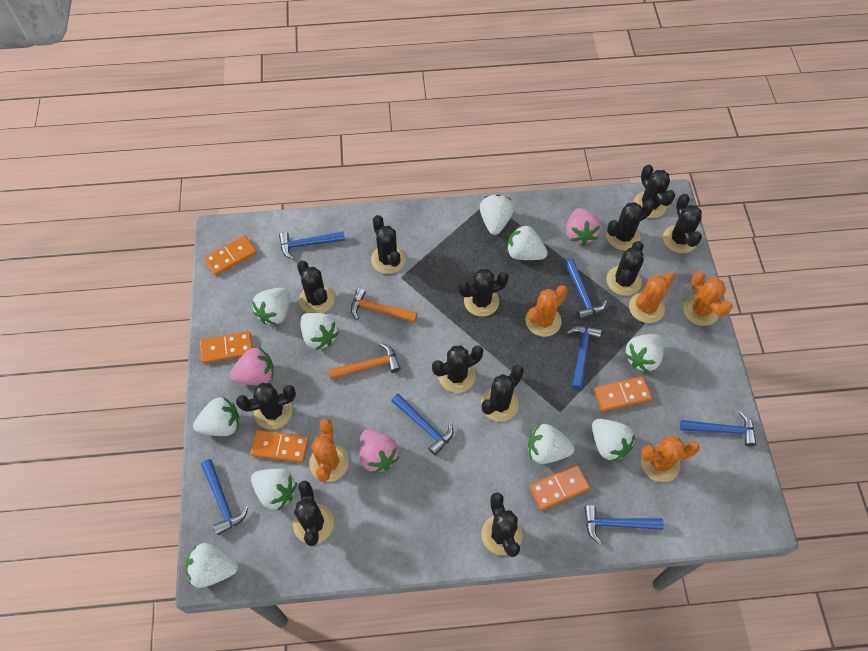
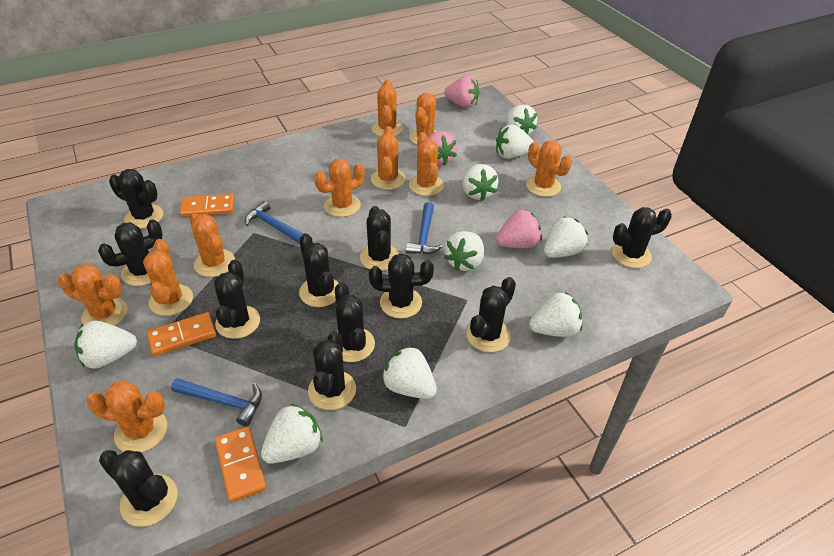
black cactus: 12 -> 11
blue hammer: 7 -> 3
orange cactus: 5 -> 10
orange domino: 5 -> 3
orange hammer: 2 -> 0
white strawberry: 10 -> 9

